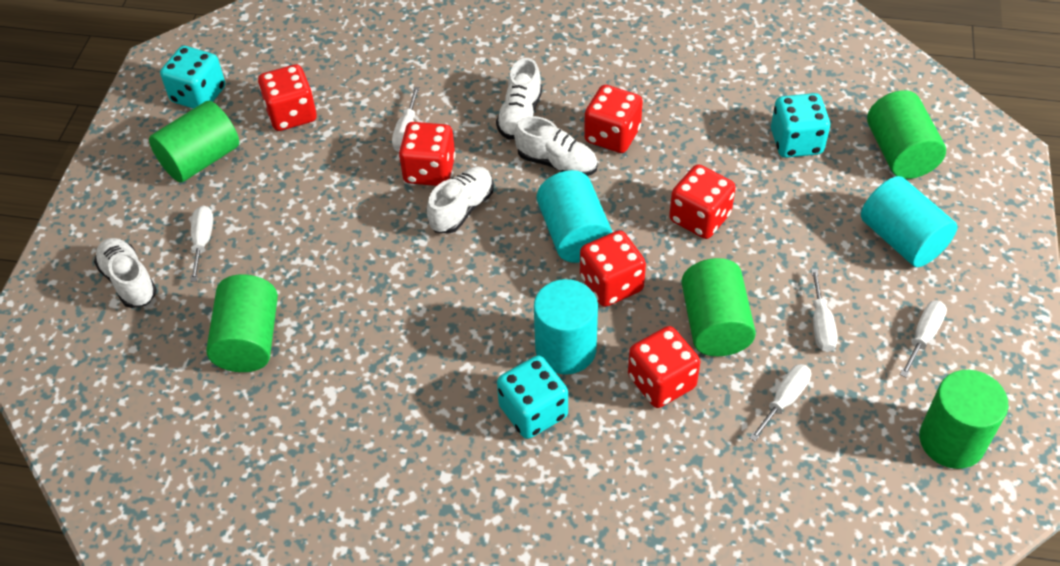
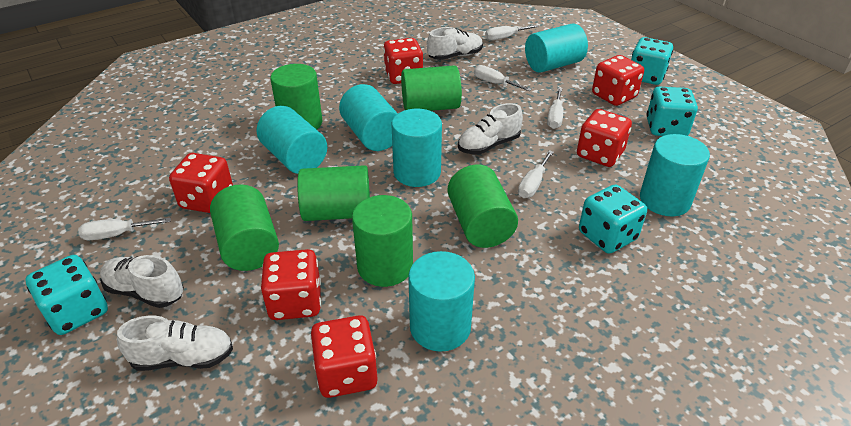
green cylinder: 5 -> 6
turquoise cylinder: 3 -> 6
turquoise dice: 3 -> 4

